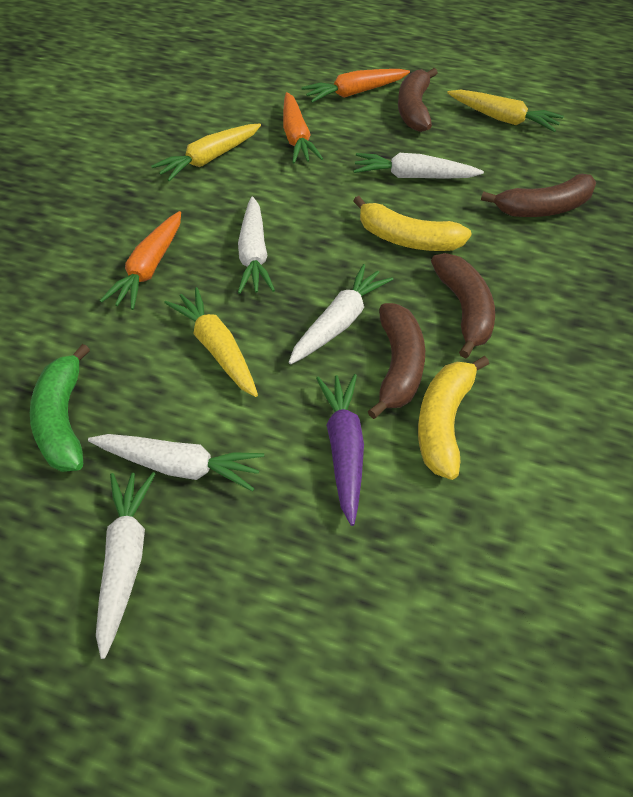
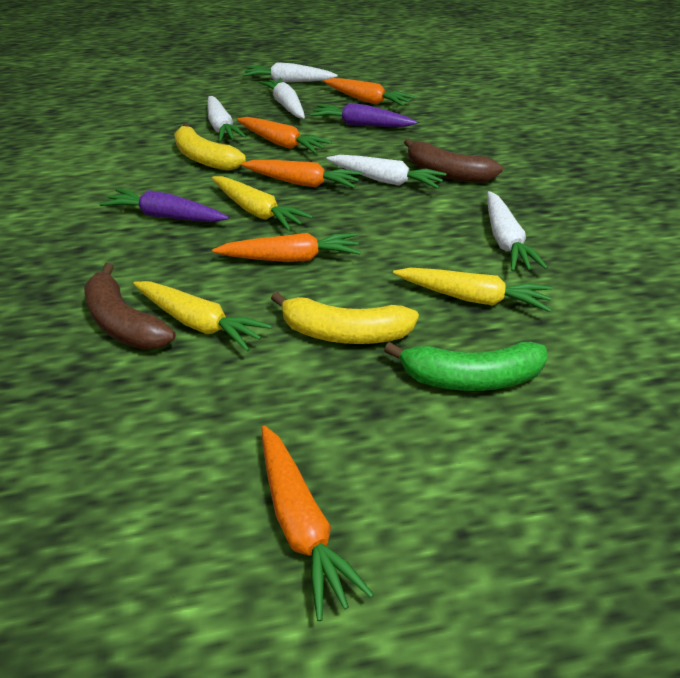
brown banana: 4 -> 2
orange carrot: 3 -> 5
purple carrot: 1 -> 2

